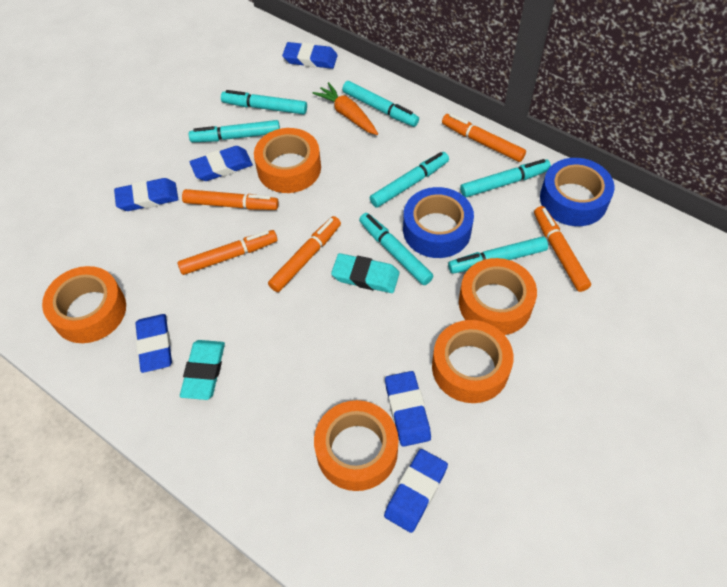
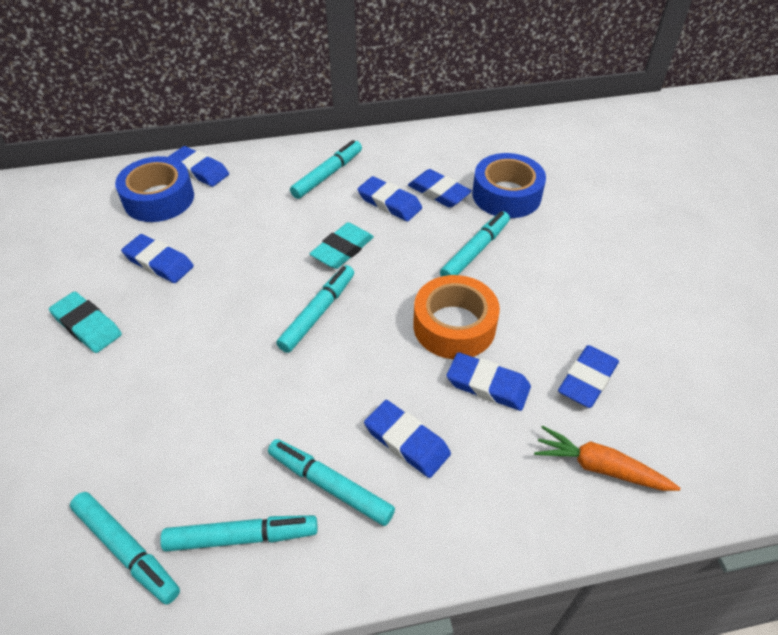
blue eraser: 6 -> 7
orange marker: 5 -> 0
orange tape: 5 -> 1
turquoise marker: 7 -> 6

